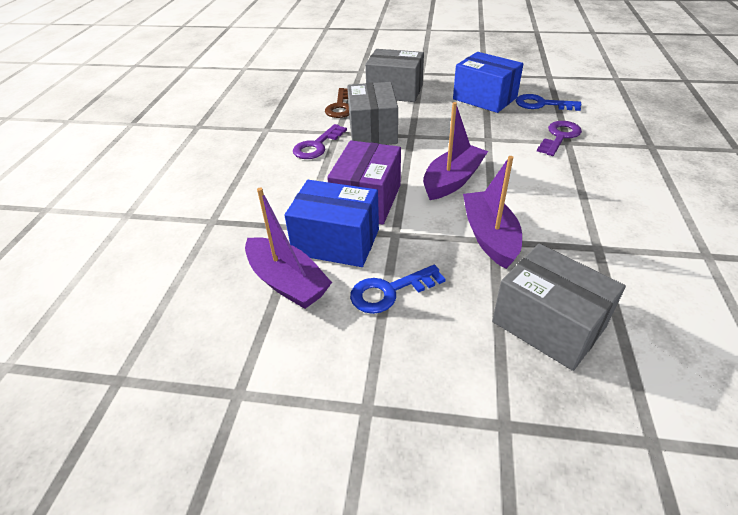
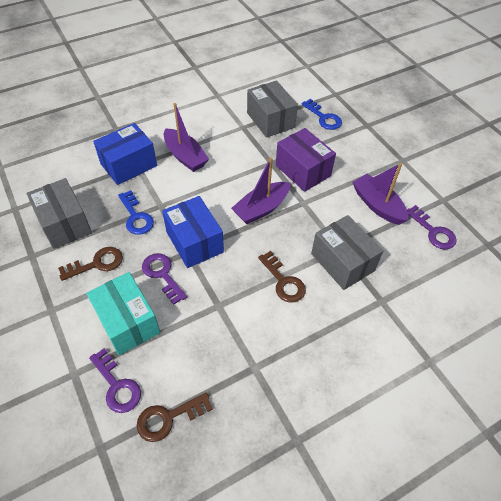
brown key: 1 -> 3
purple key: 2 -> 3
turquoise box: 0 -> 1

